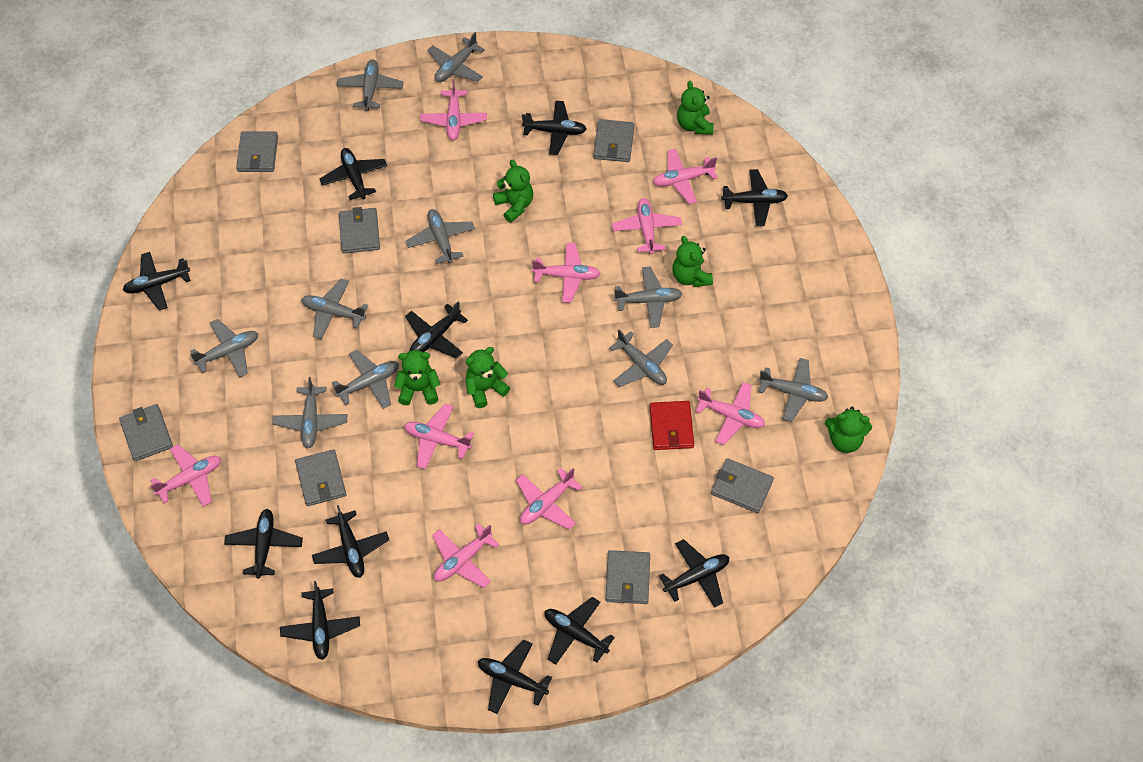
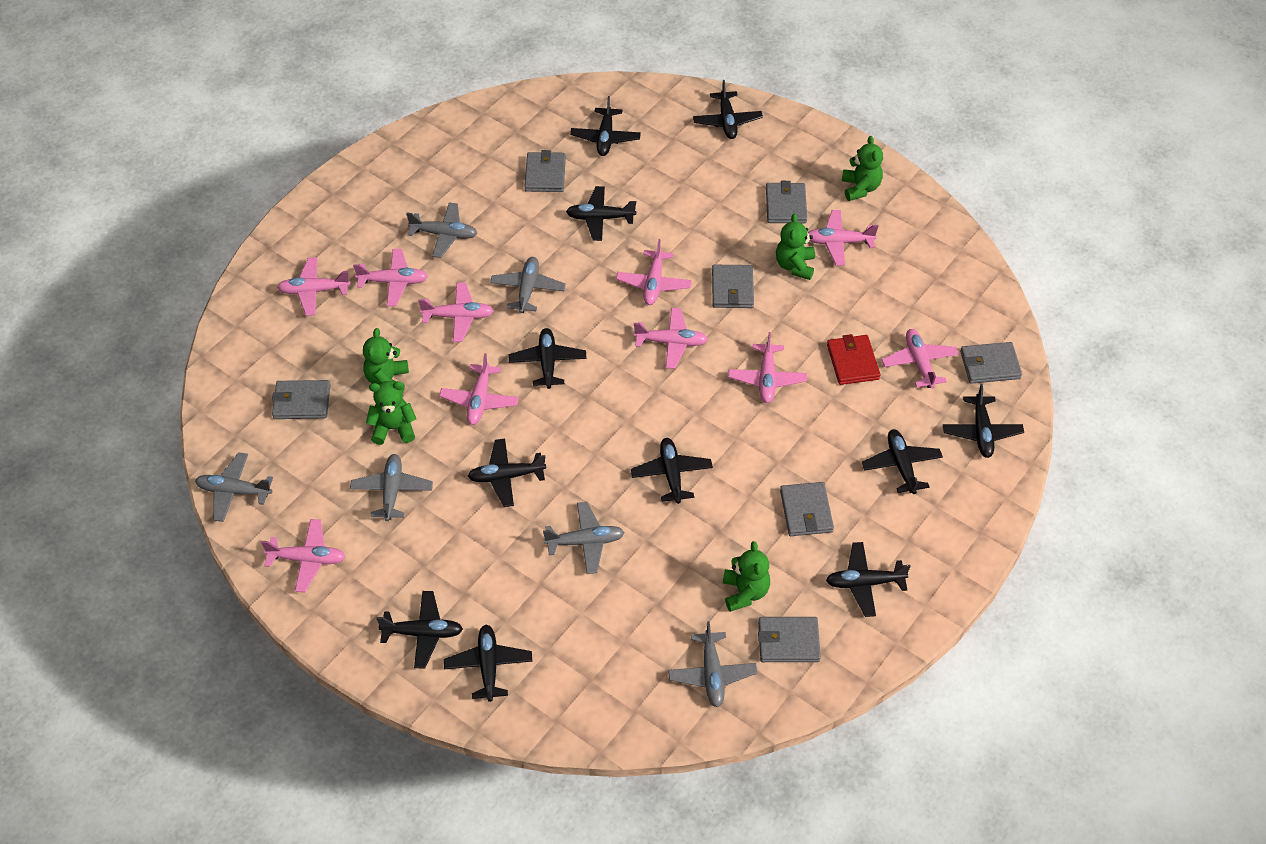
green teddy bear: 6 -> 5
grey plane: 10 -> 6
pink plane: 9 -> 10

